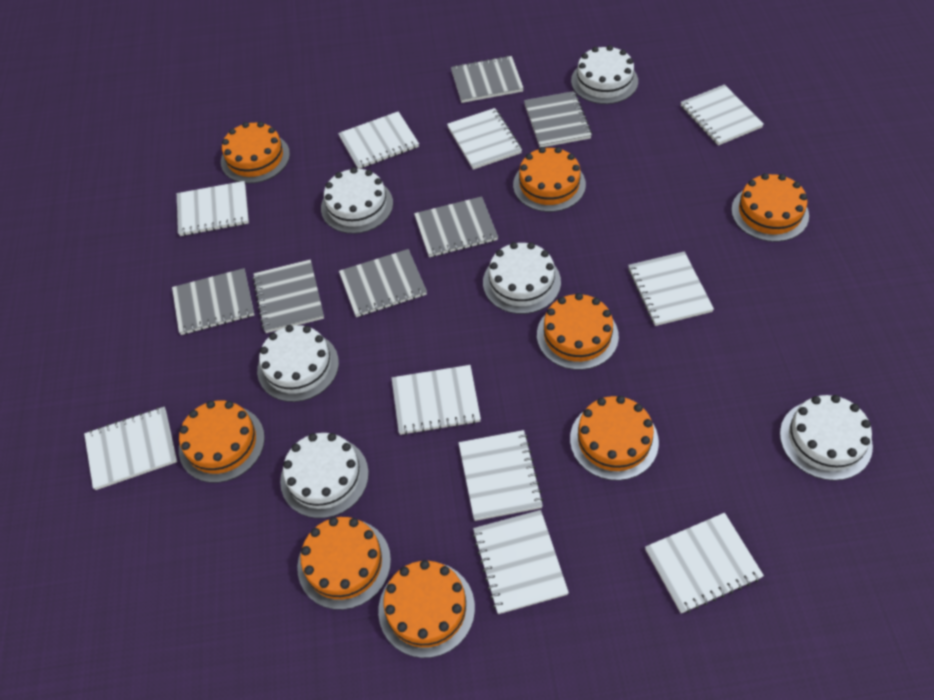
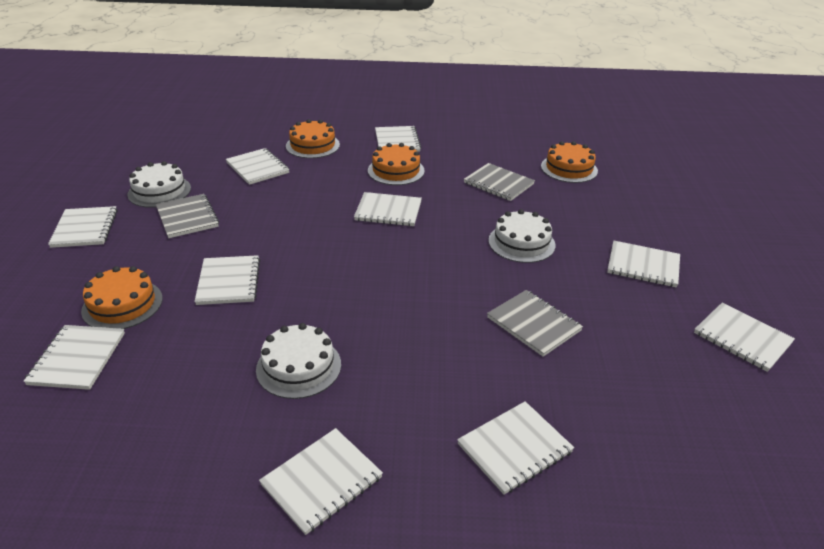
grey notebook: 6 -> 3
orange cake: 8 -> 4
white cake: 6 -> 3

